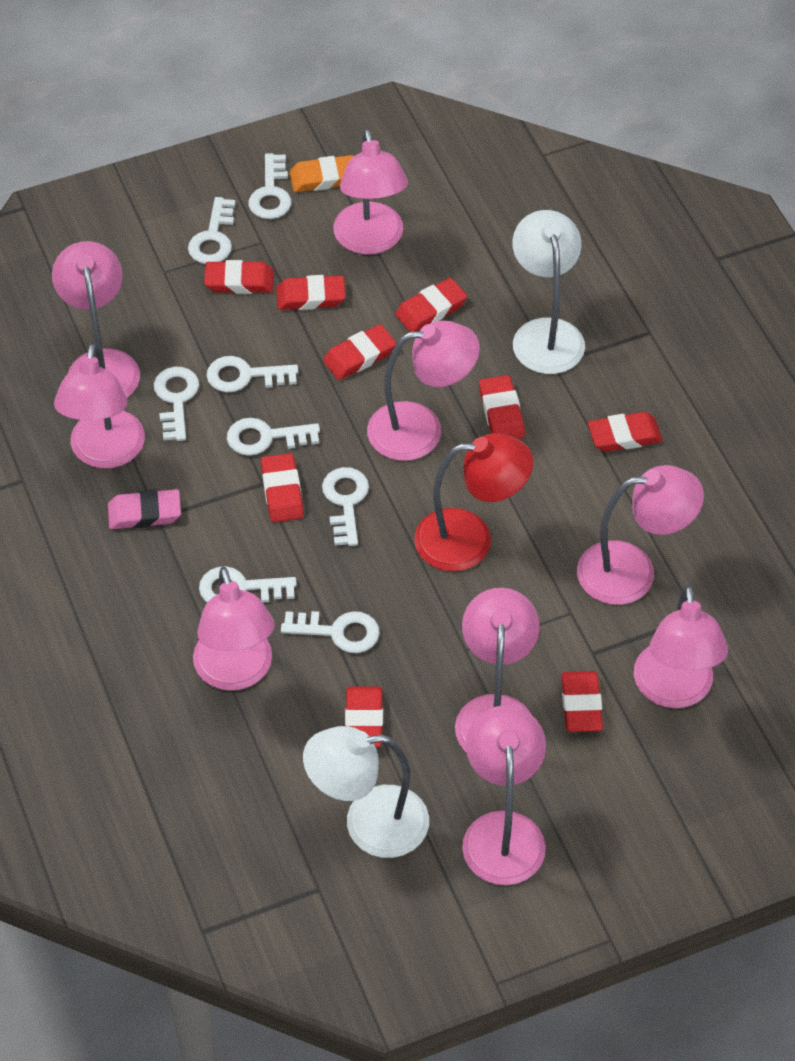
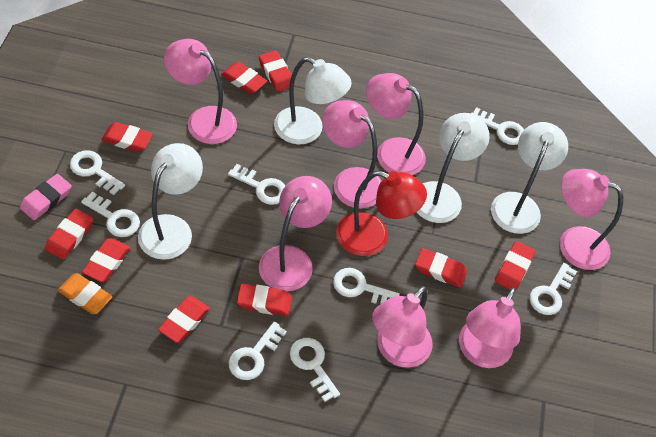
pink lamp: 9 -> 7
white lamp: 2 -> 4

